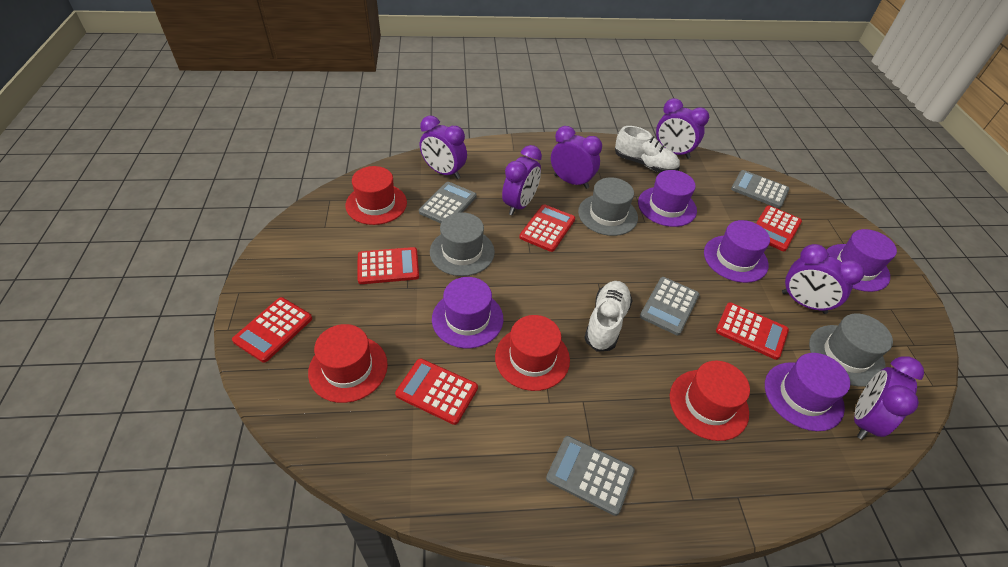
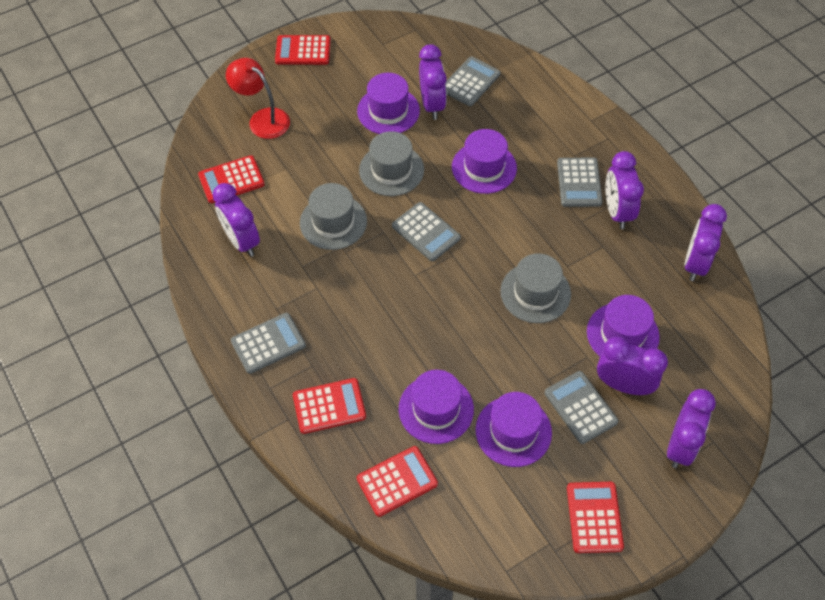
grey calculator: 4 -> 5
red calculator: 6 -> 5
red hat: 4 -> 0
red lamp: 0 -> 1
white shoe: 2 -> 0

